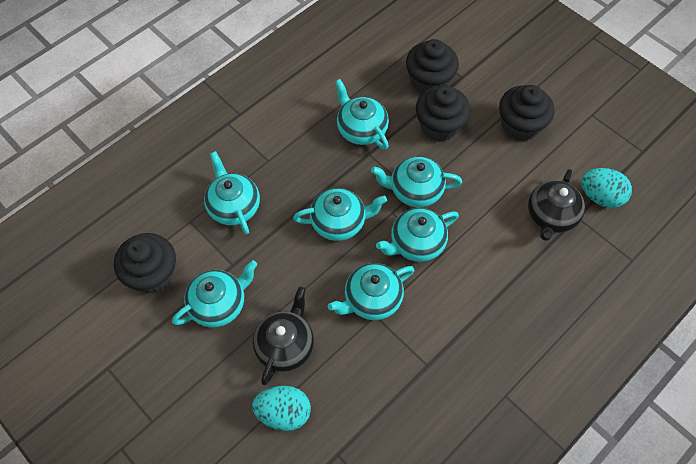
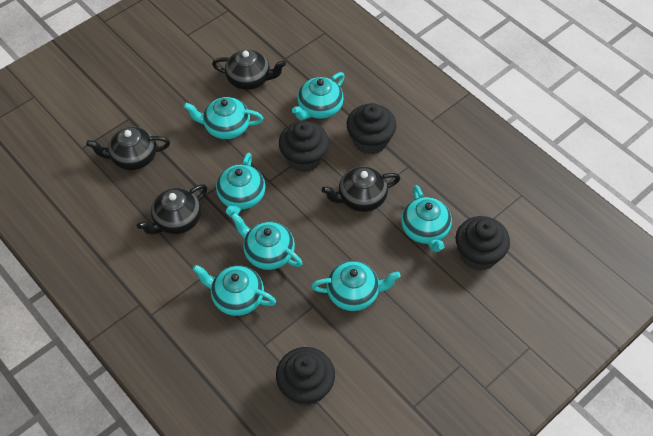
black teapot: 2 -> 4
turquoise egg: 2 -> 0

